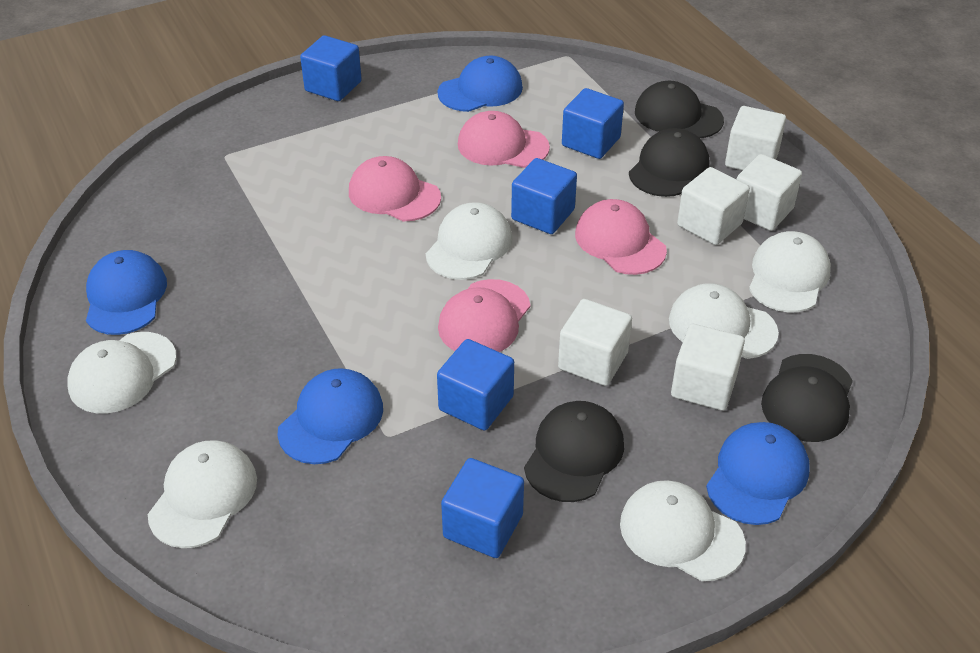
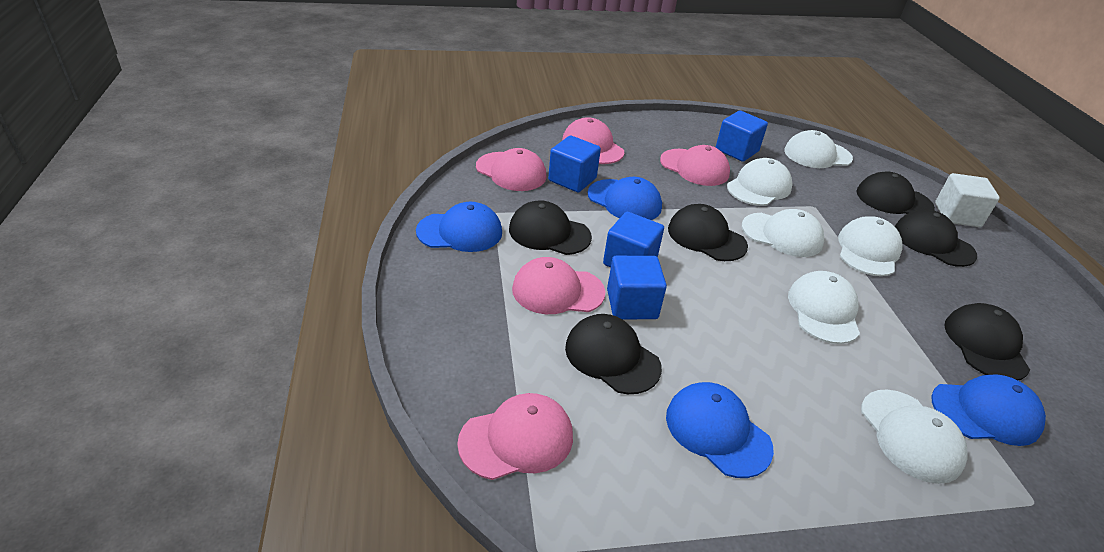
black cap: 4 -> 6
blue cube: 5 -> 4
pink cap: 4 -> 5
white cube: 5 -> 1

